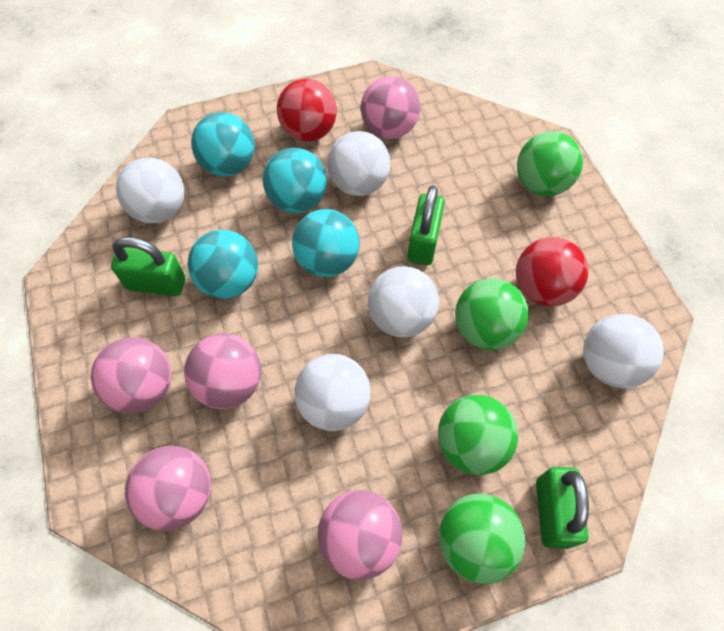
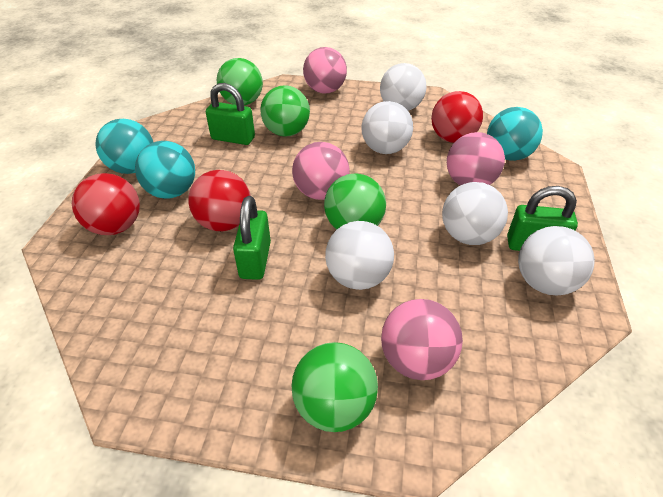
pink ball: 5 -> 4
red ball: 2 -> 3
turquoise ball: 4 -> 3

